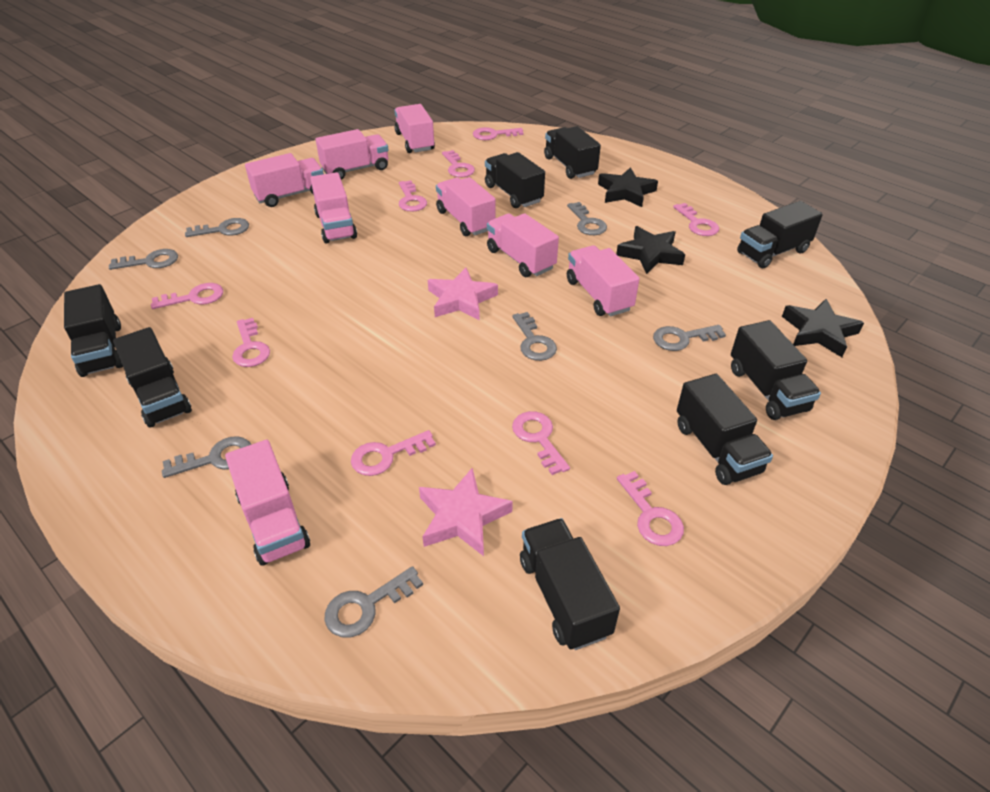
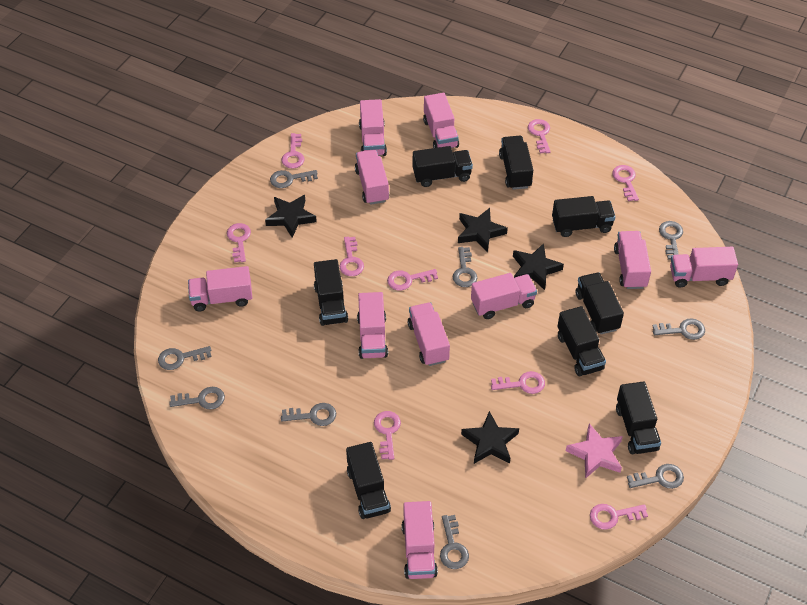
black star: 3 -> 4
grey key: 7 -> 9
pink star: 2 -> 1
pink truck: 8 -> 10

